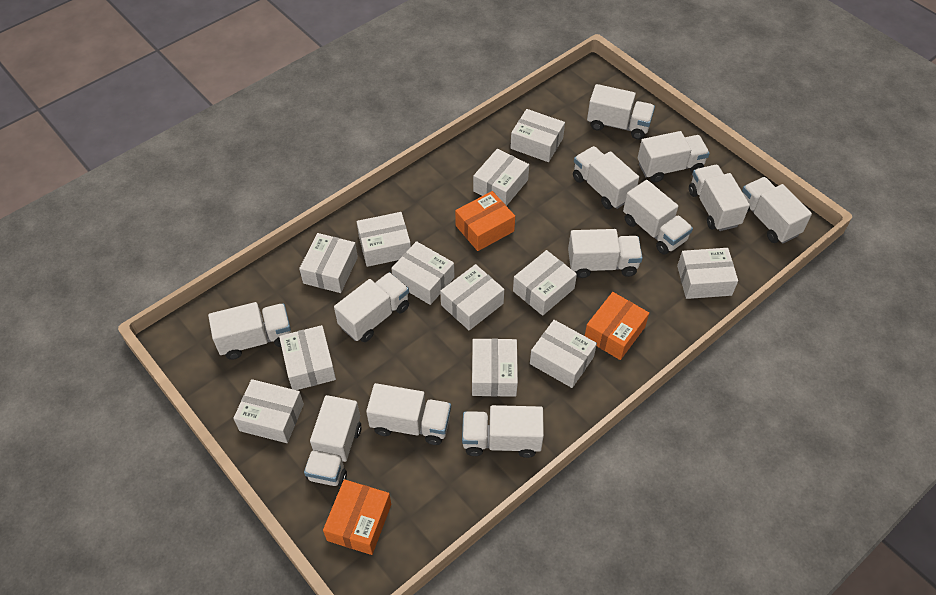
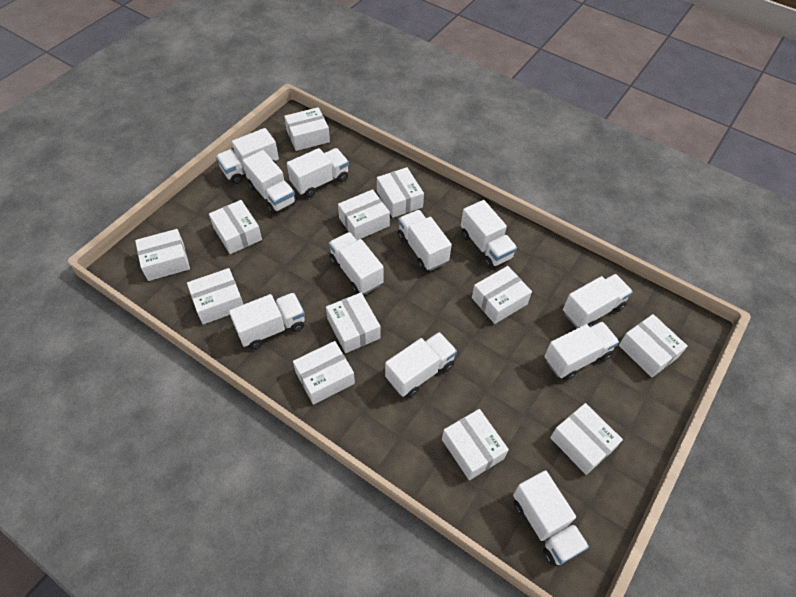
orange box: 3 -> 0
white truck: 12 -> 11

